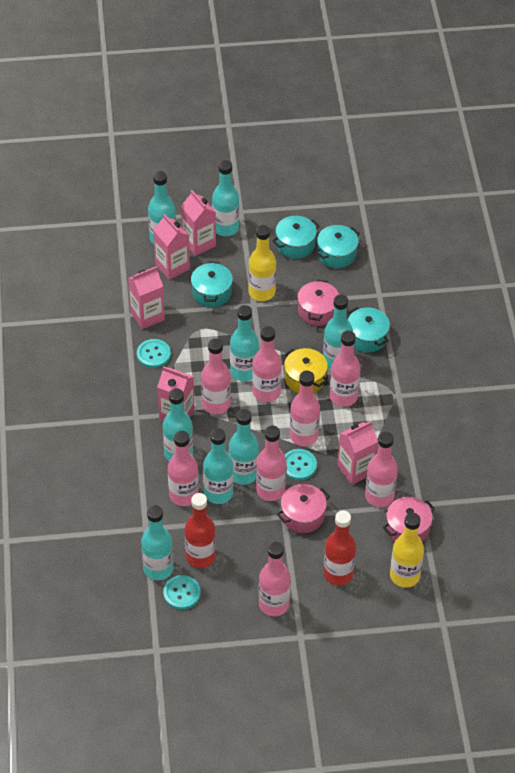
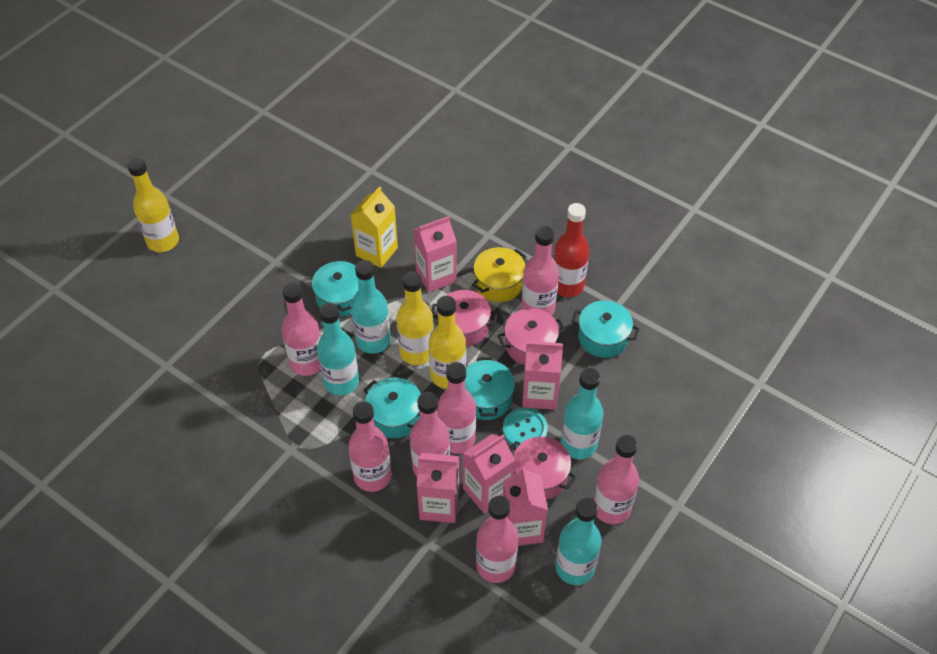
pink bottle: 8 -> 7
red bottle: 2 -> 1
turquoise bottle: 8 -> 4
turquoise button: 3 -> 1
yellow bottle: 2 -> 3
yellow carton: 0 -> 1

